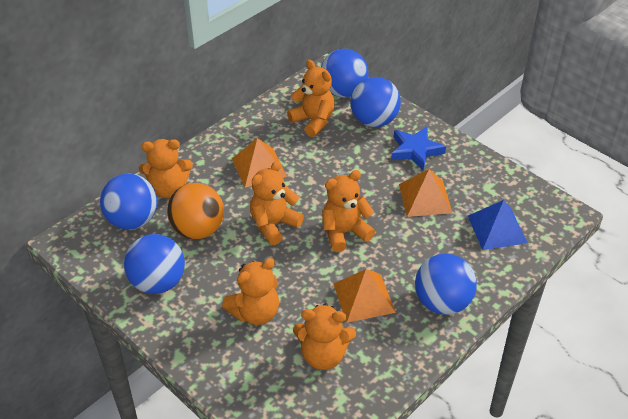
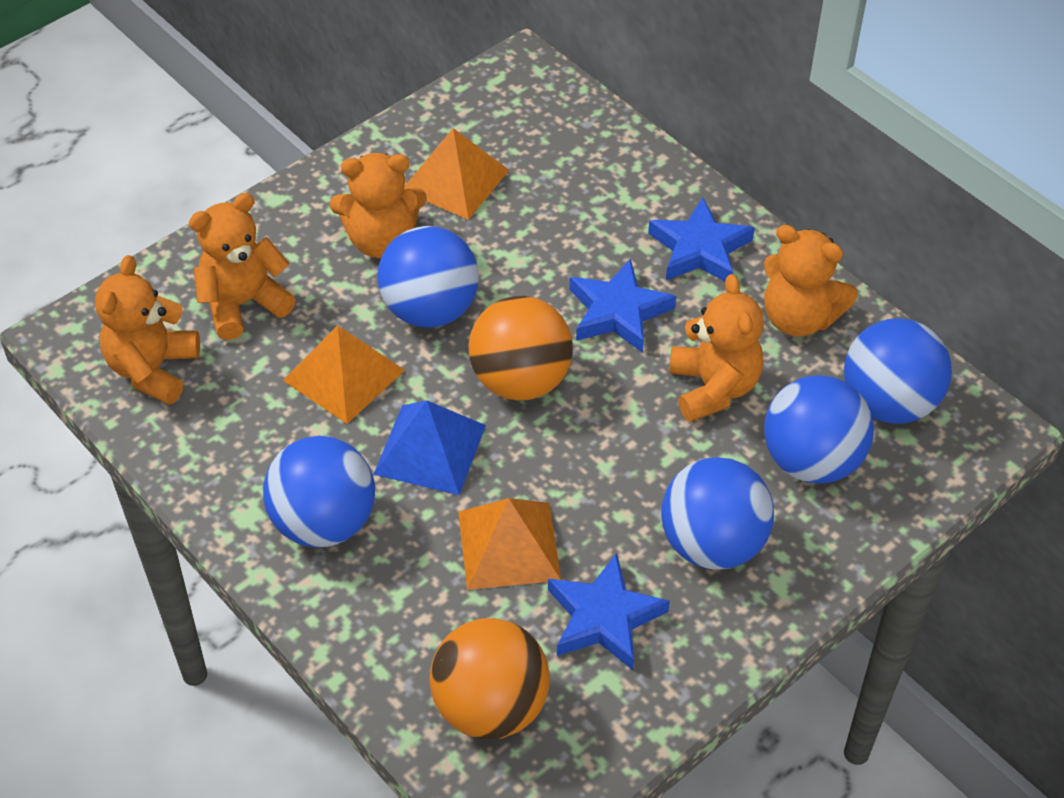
blue star: 1 -> 3
orange ball: 1 -> 2
orange teddy bear: 6 -> 5

